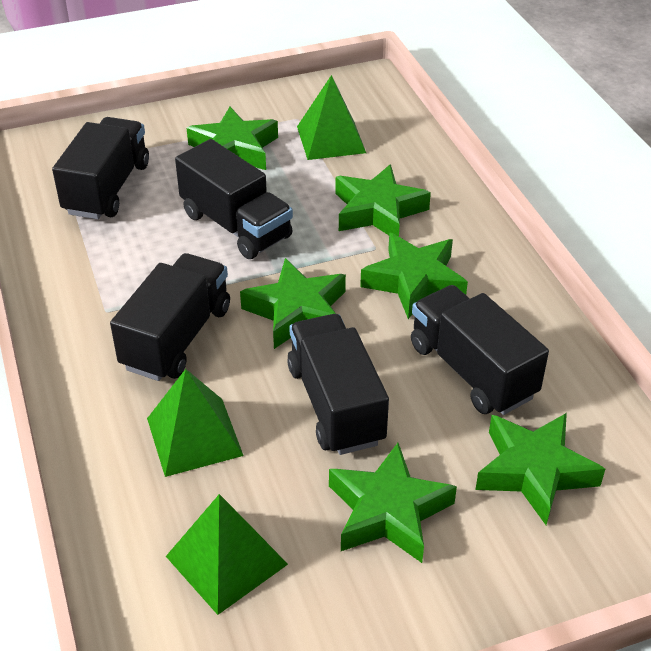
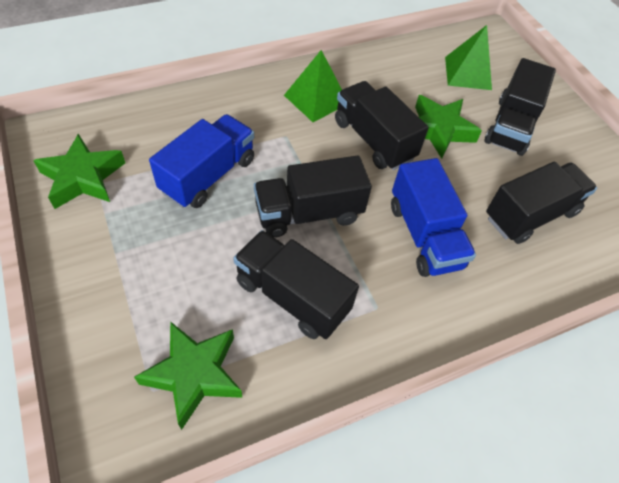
blue truck: 0 -> 2
green pyramid: 3 -> 2
green star: 6 -> 3

